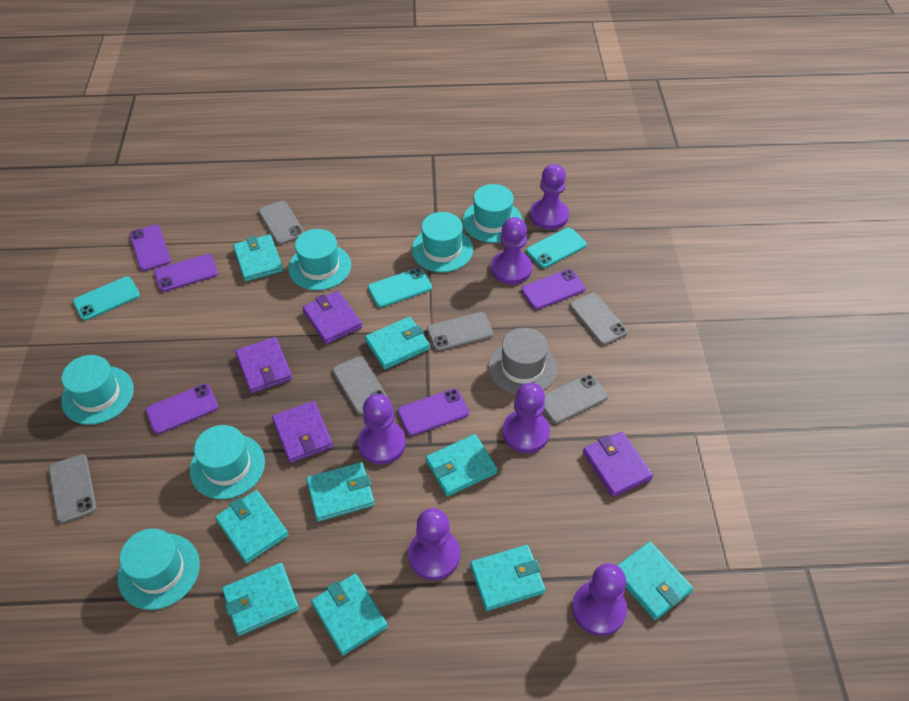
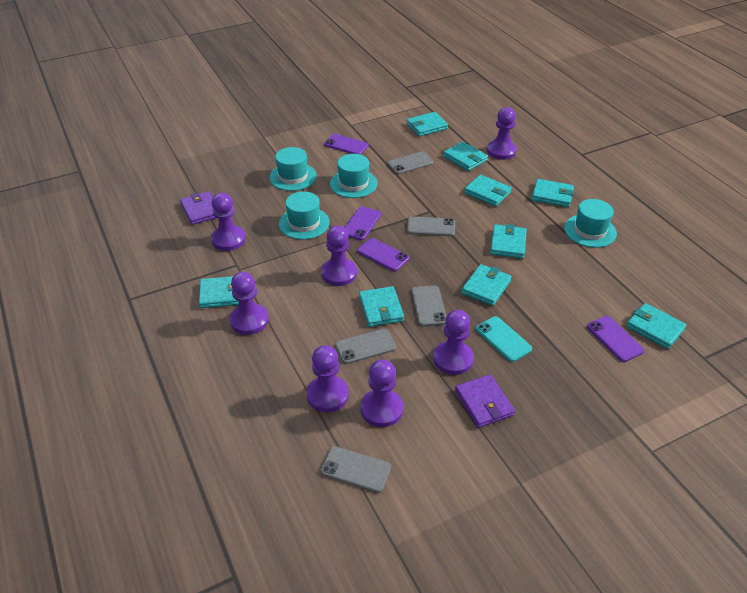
grey hat: 1 -> 0
grey phone: 6 -> 5
purple pawn: 6 -> 7
purple phone: 5 -> 4
purple wallet: 4 -> 2
turquoise hat: 6 -> 4
turquoise phone: 3 -> 1

